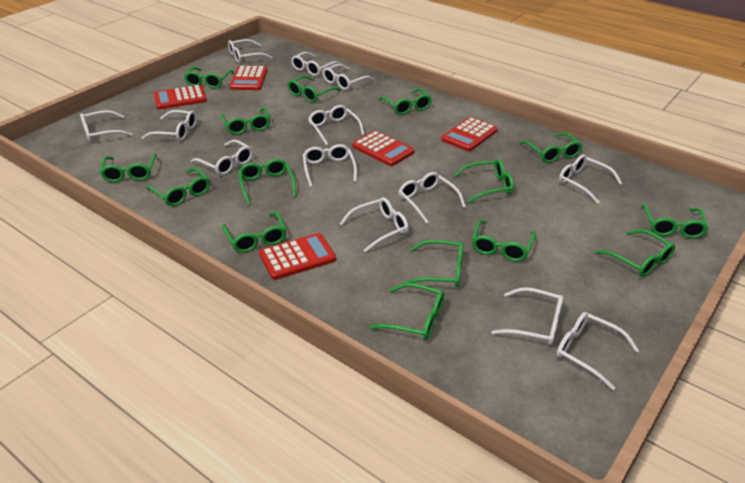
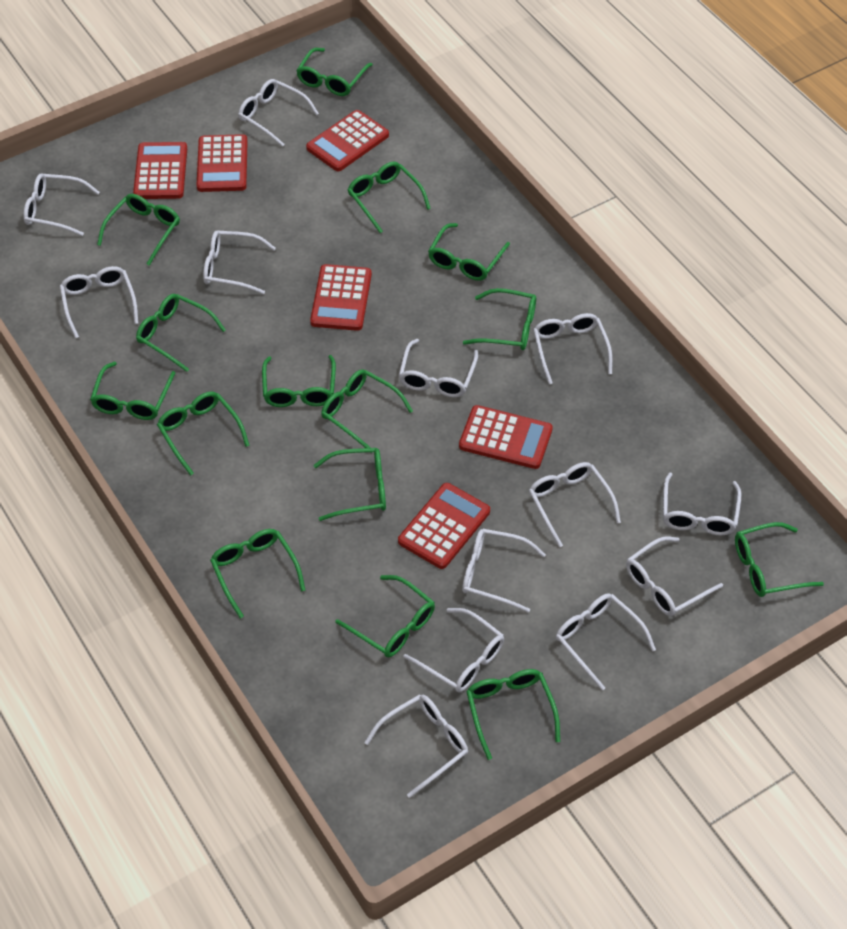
red calculator: 5 -> 6

